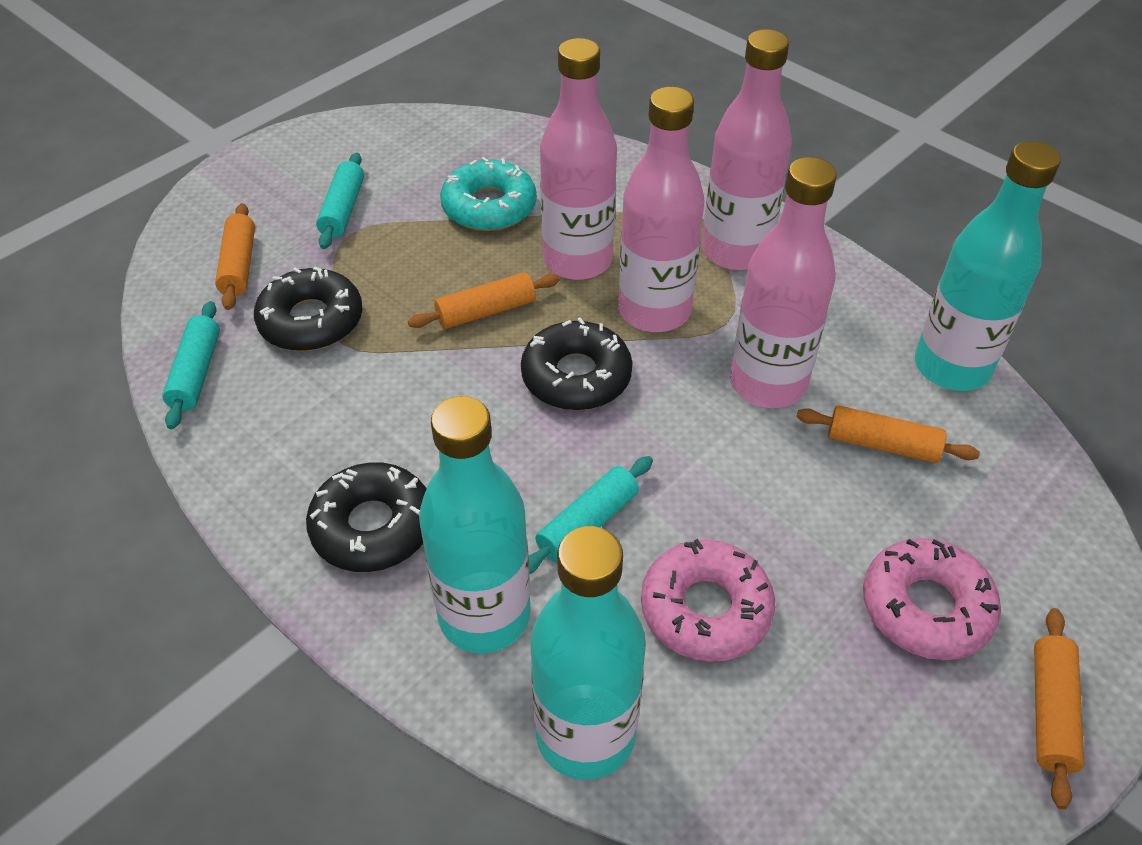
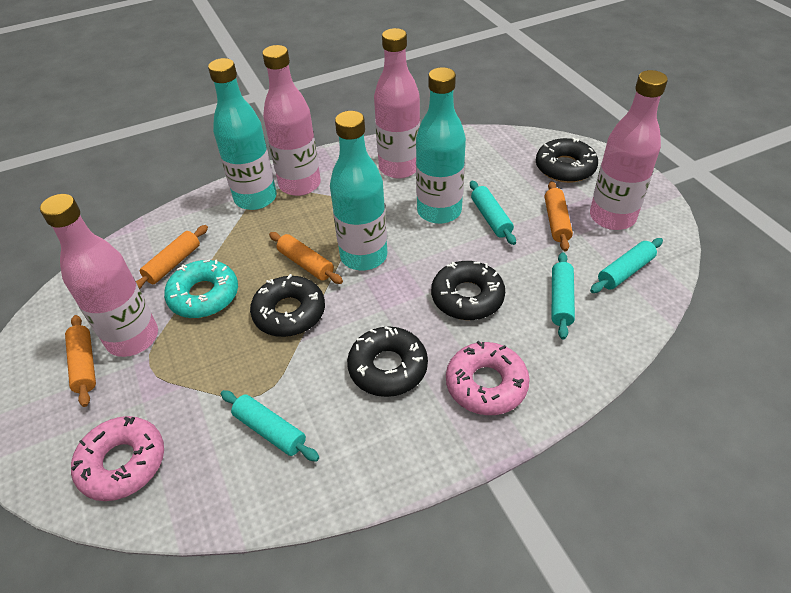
black donut: 3 -> 4
turquoise rolling pin: 3 -> 4

